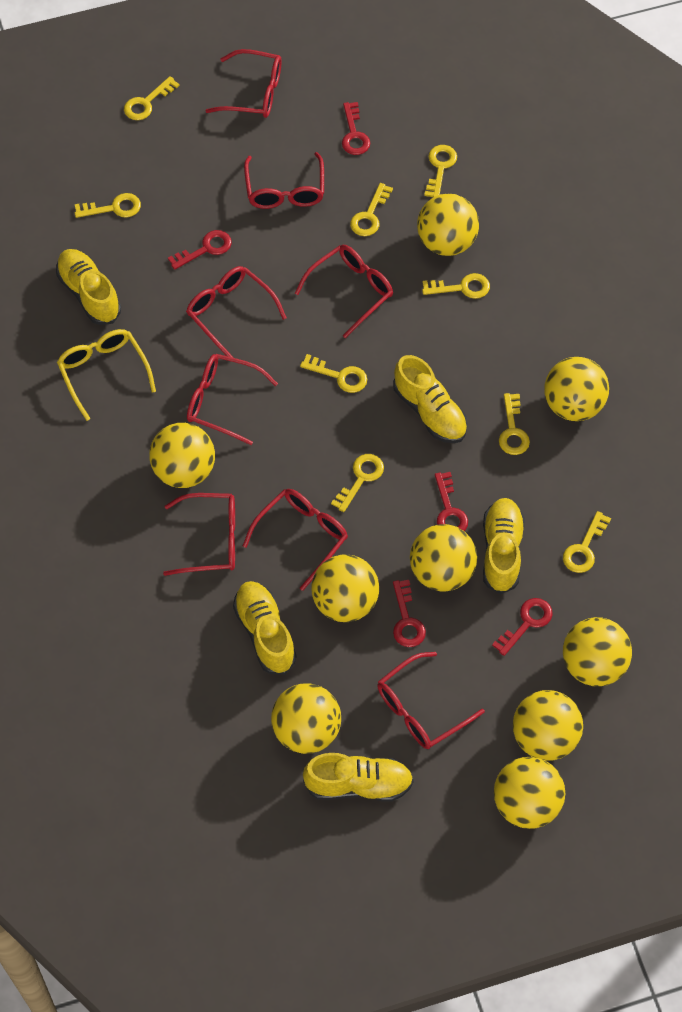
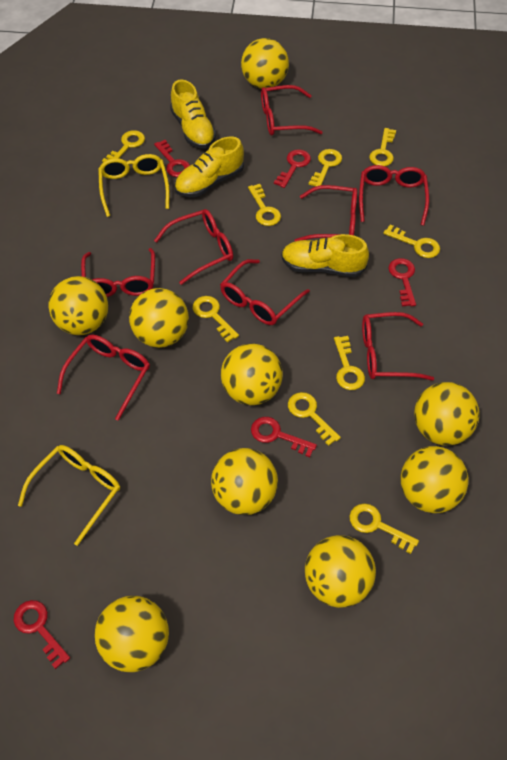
yellow glasses: 1 -> 2
yellow shoe: 5 -> 3

